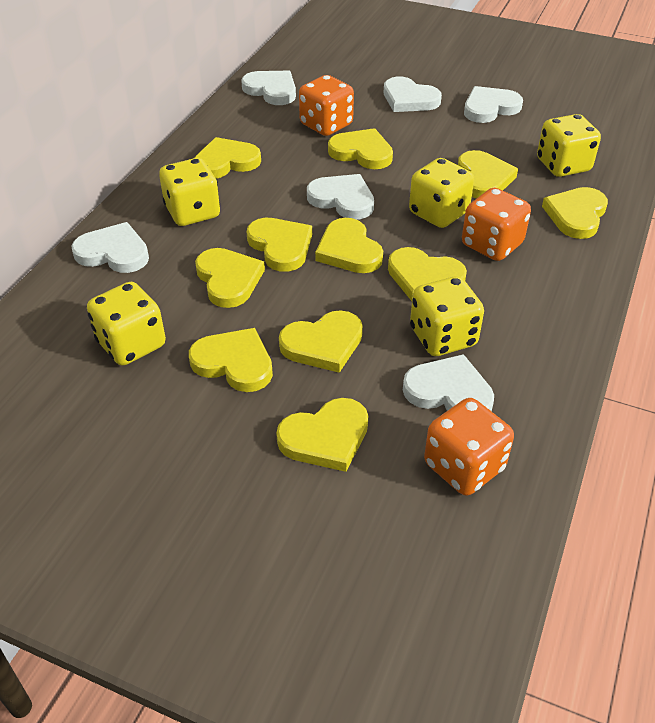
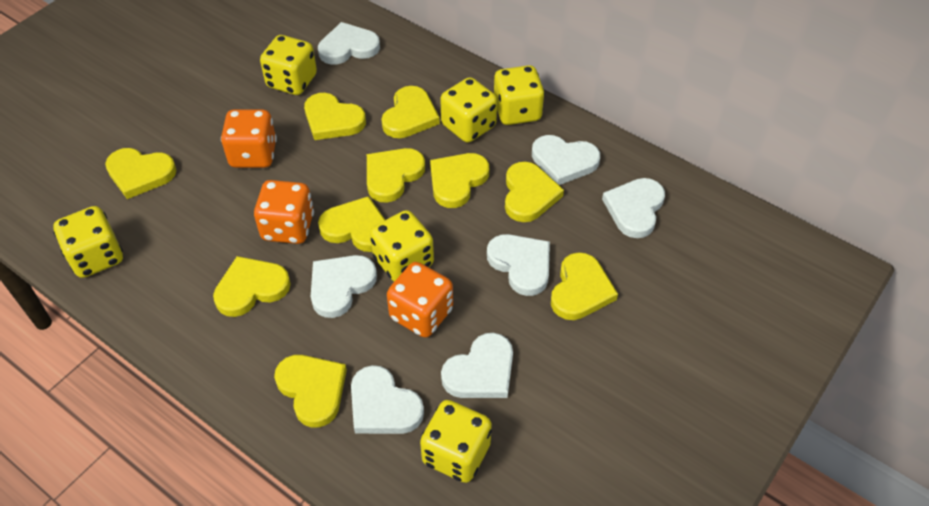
white heart: 6 -> 7
yellow dice: 5 -> 6
yellow heart: 11 -> 10

